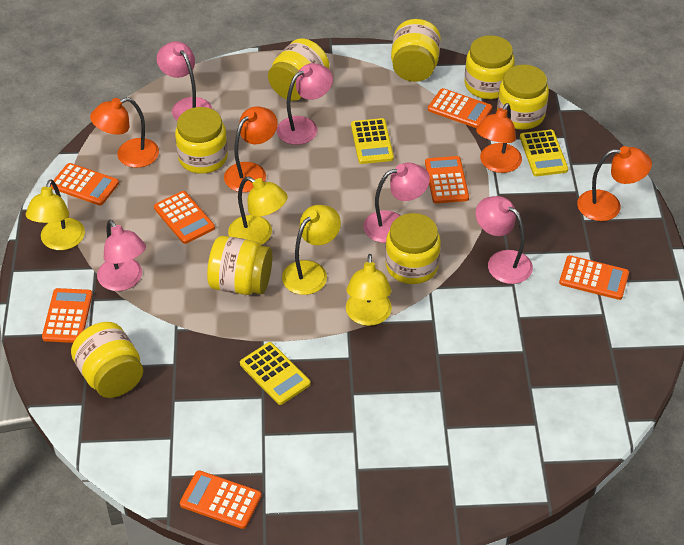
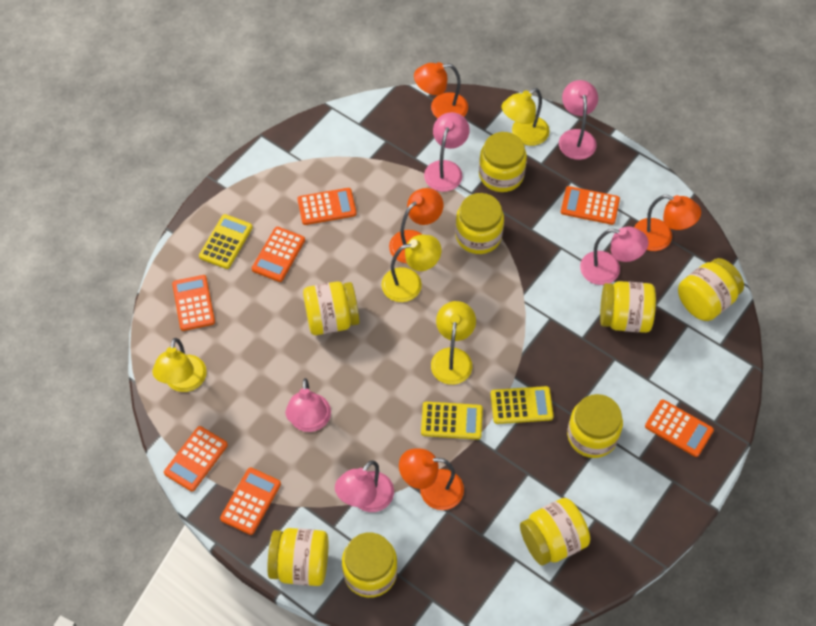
yellow jar: 8 -> 9

